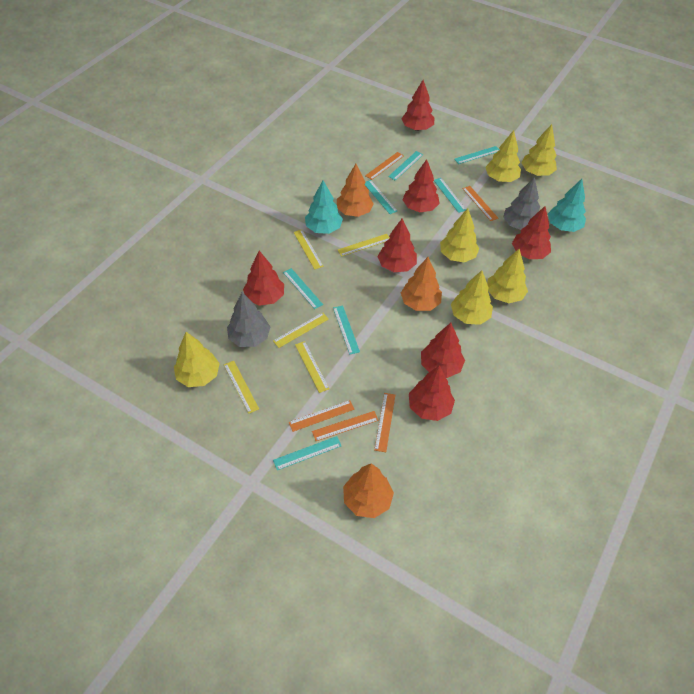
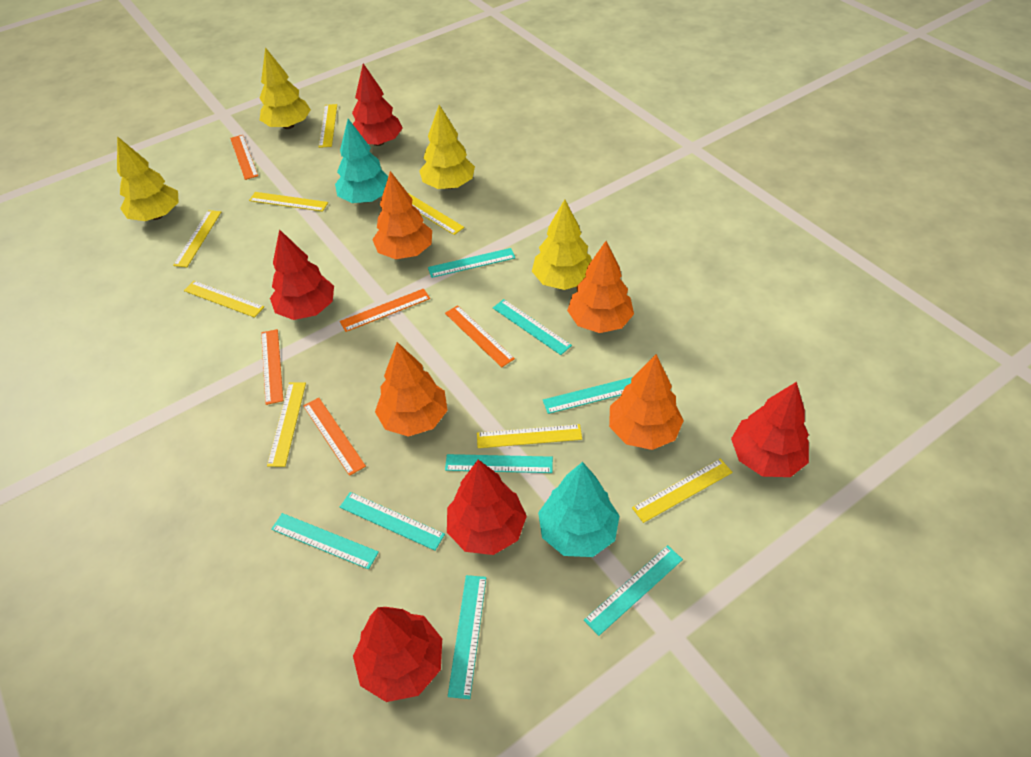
grey tree: 2 -> 0
orange tree: 3 -> 4
red tree: 7 -> 5
turquoise ruler: 7 -> 8
yellow ruler: 5 -> 8
yellow tree: 6 -> 4

